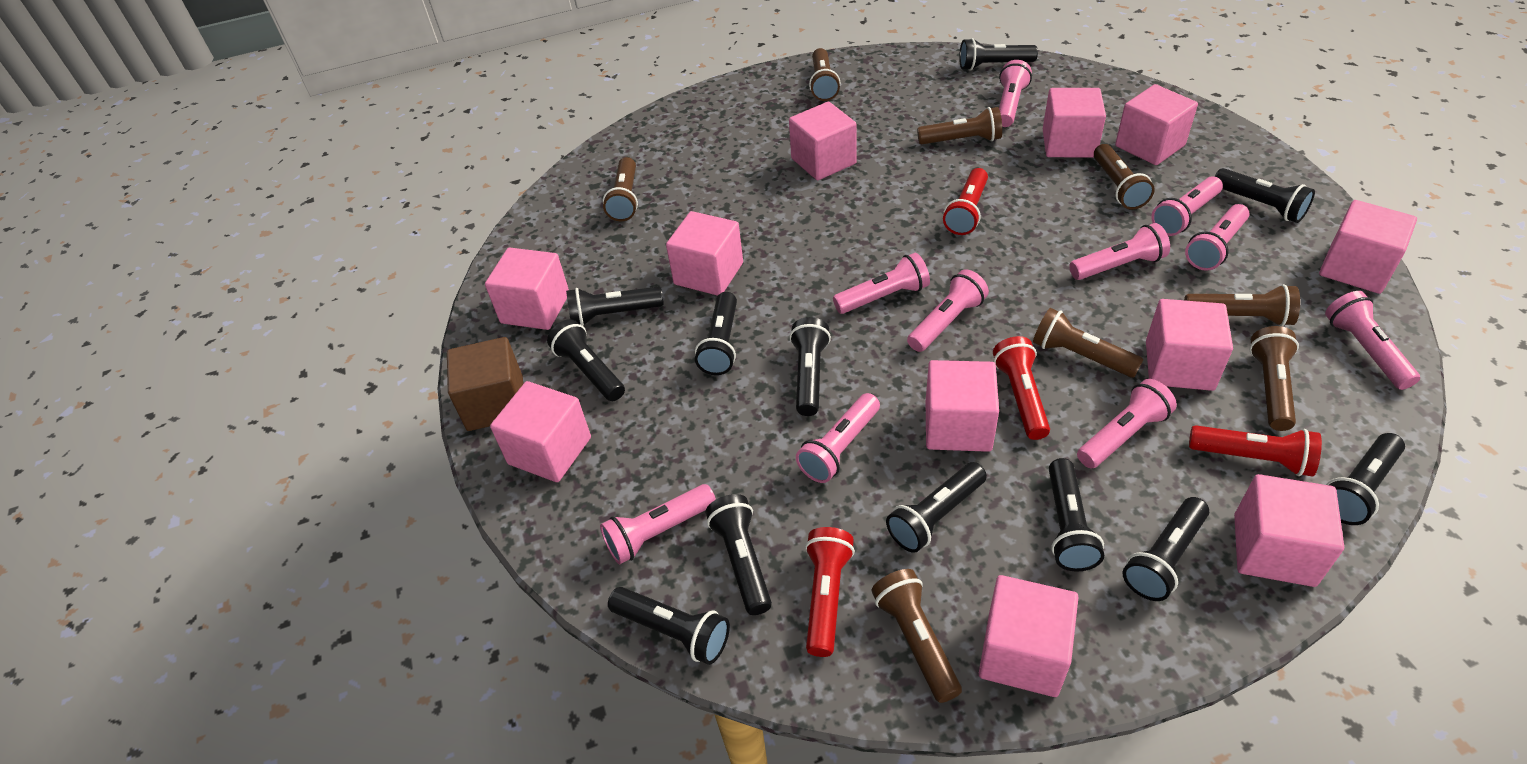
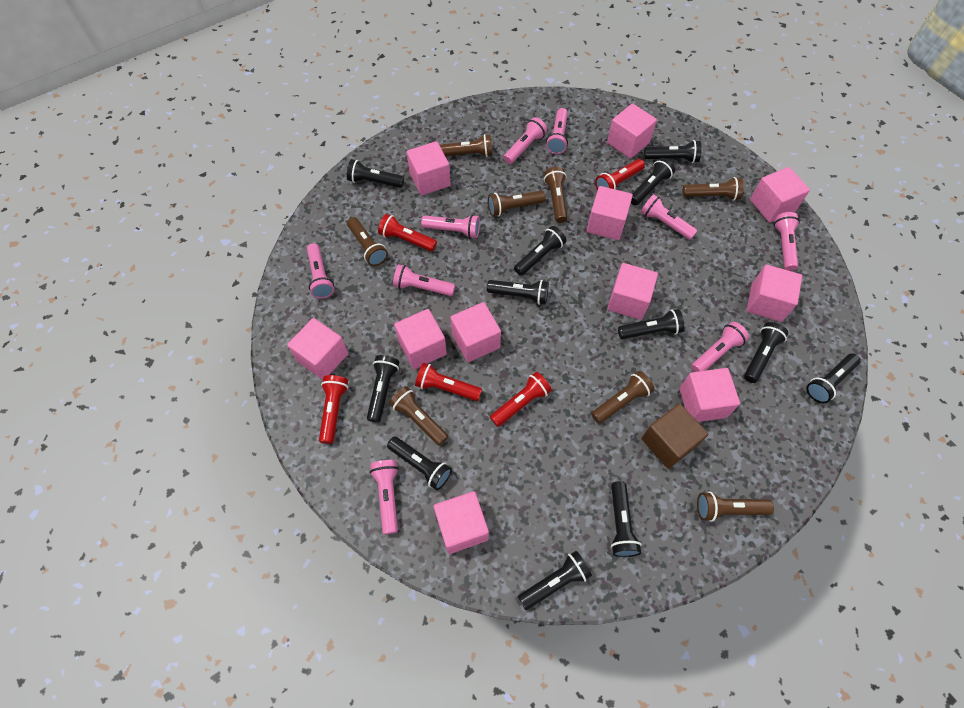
pink flashlight: 10 -> 9
red flashlight: 4 -> 5

